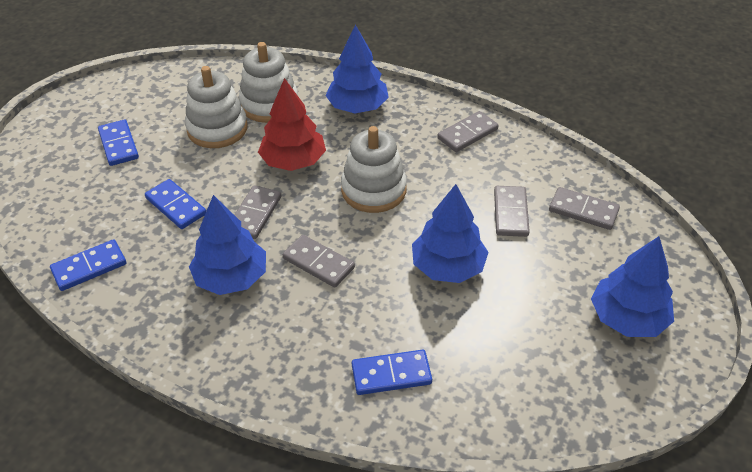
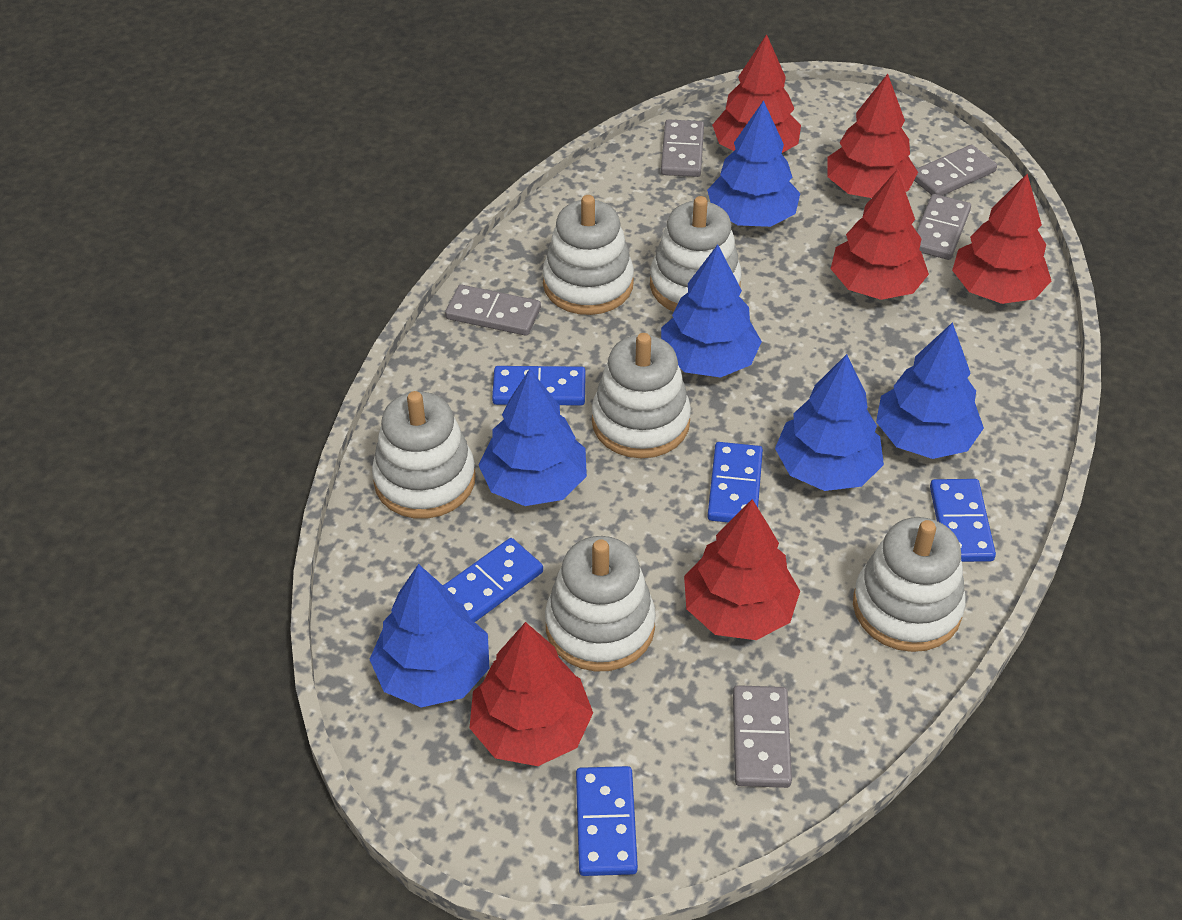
blue domino: 4 -> 5
blue tree: 4 -> 6
red tree: 1 -> 6
white stacking toy: 3 -> 6

